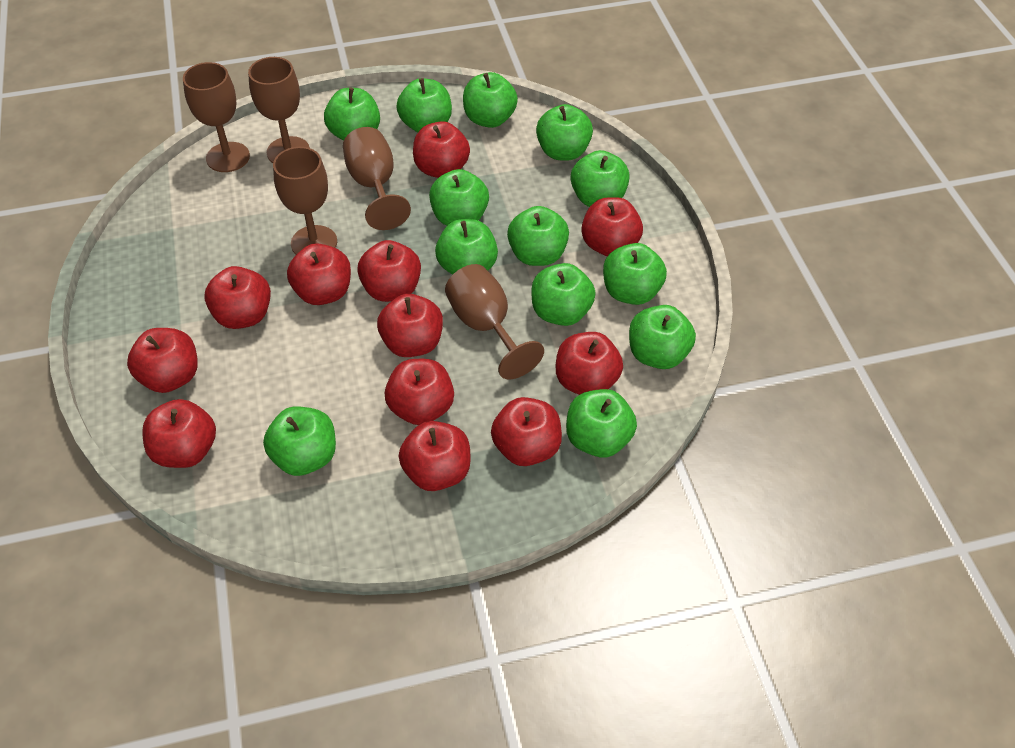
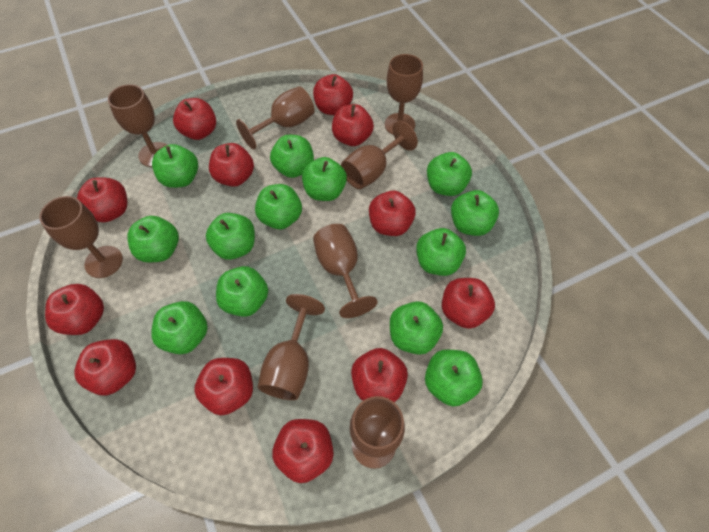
brown goblet: 5 -> 8

